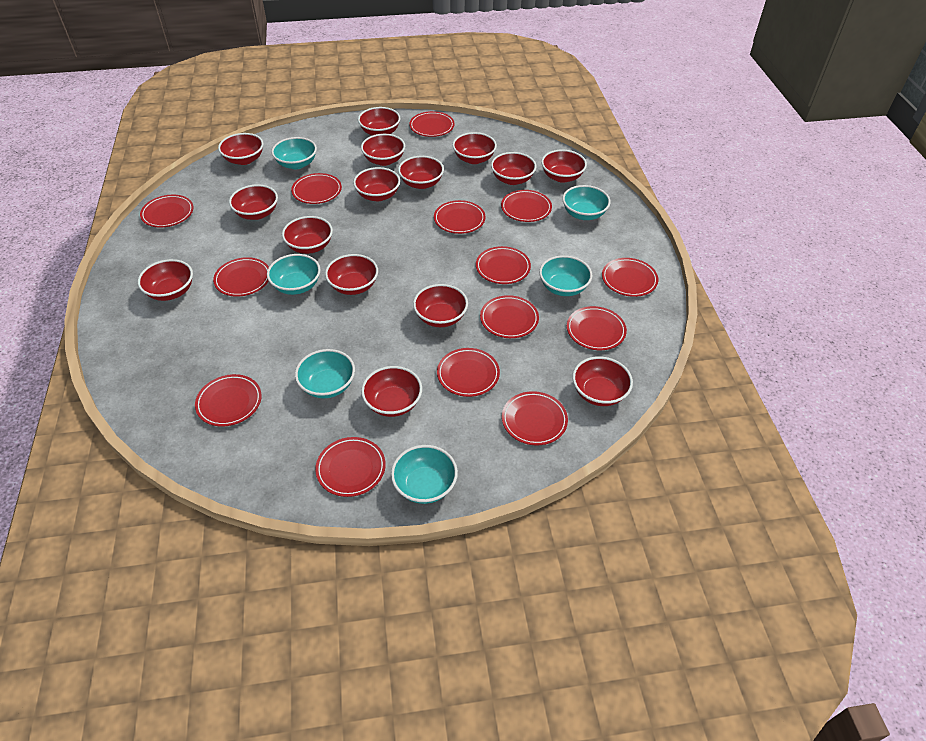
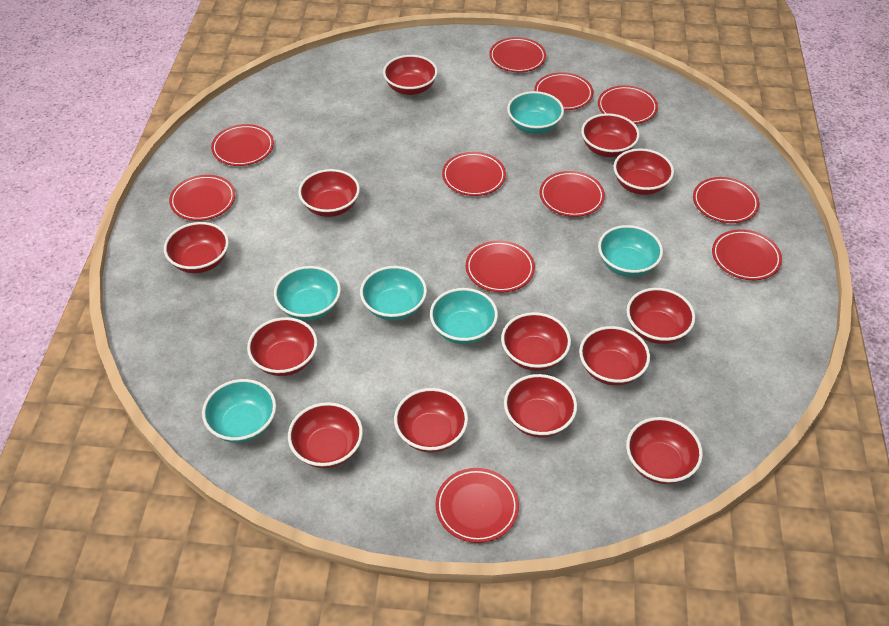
red bowl: 15 -> 13
red plate: 14 -> 11

